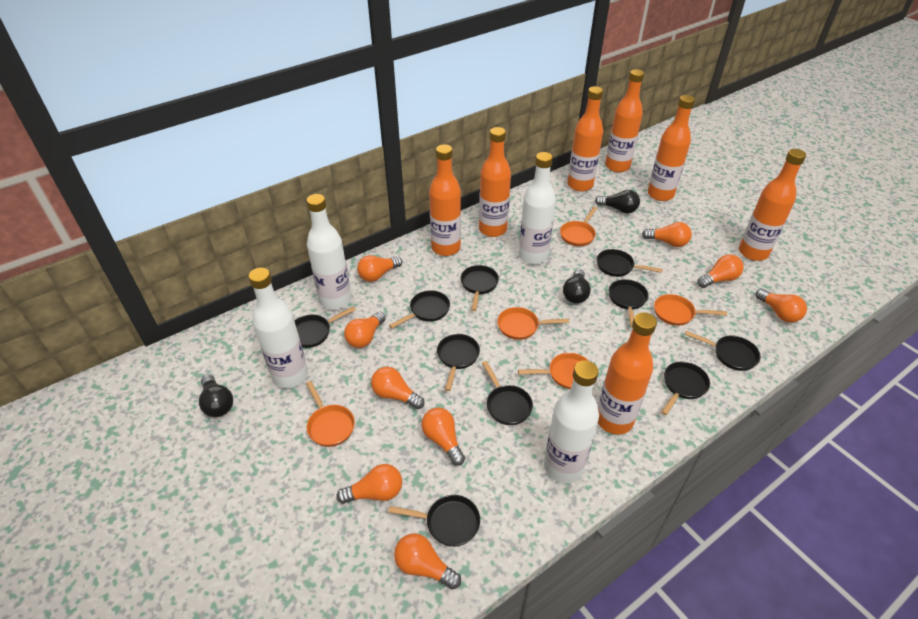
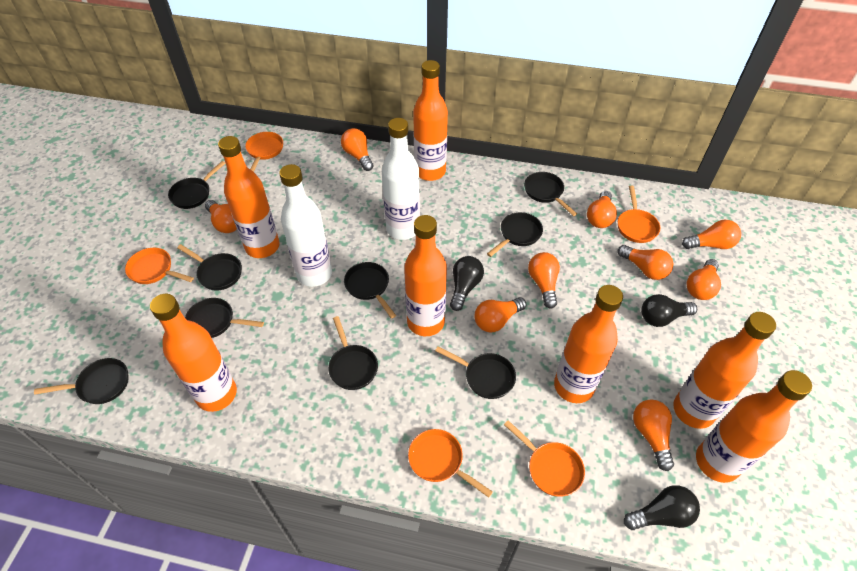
black pan: 10 -> 9
white bottle: 4 -> 2

